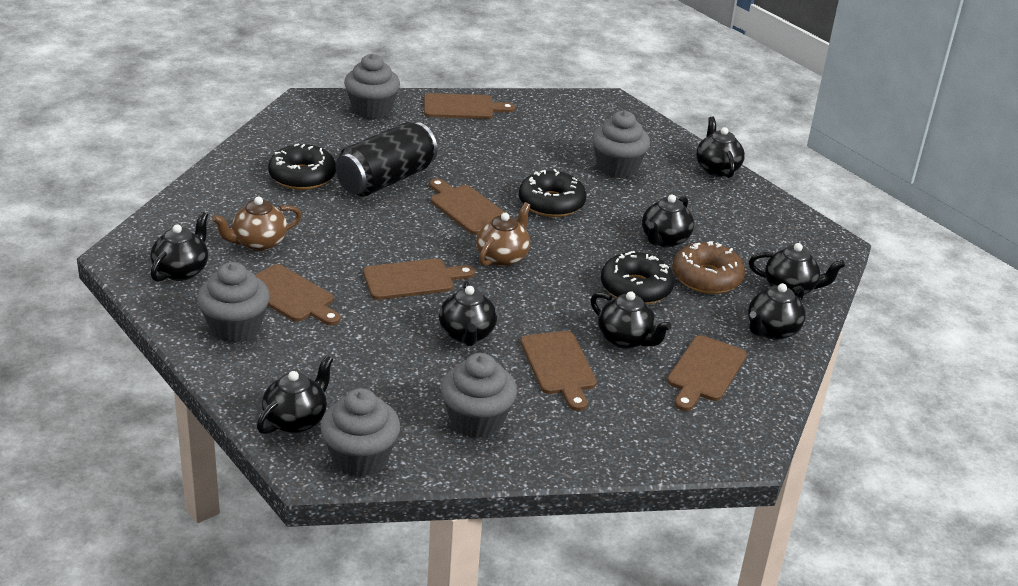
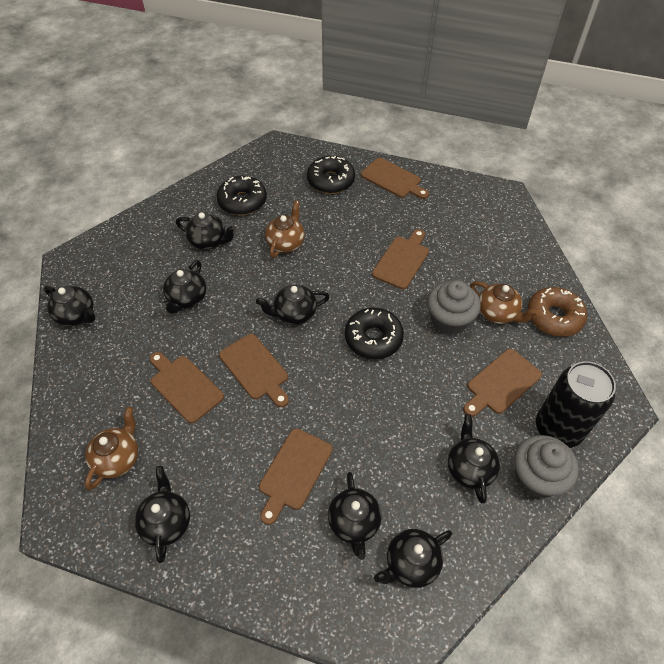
brown teapot: 2 -> 3
grey cupcake: 5 -> 2

